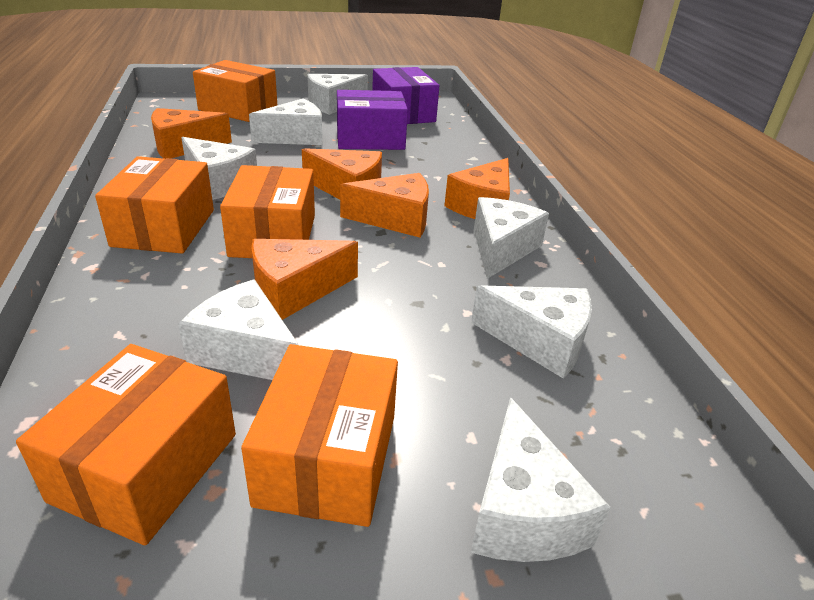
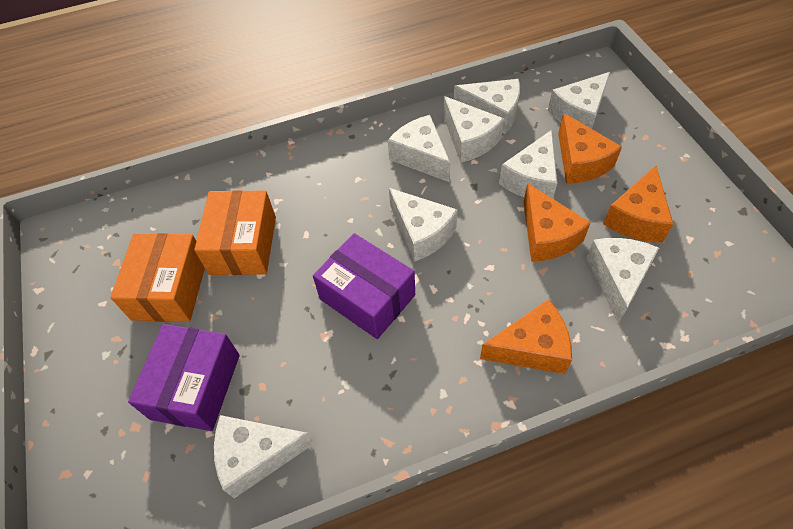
orange box: 5 -> 2
orange cheese: 5 -> 4
white cheese: 7 -> 8

